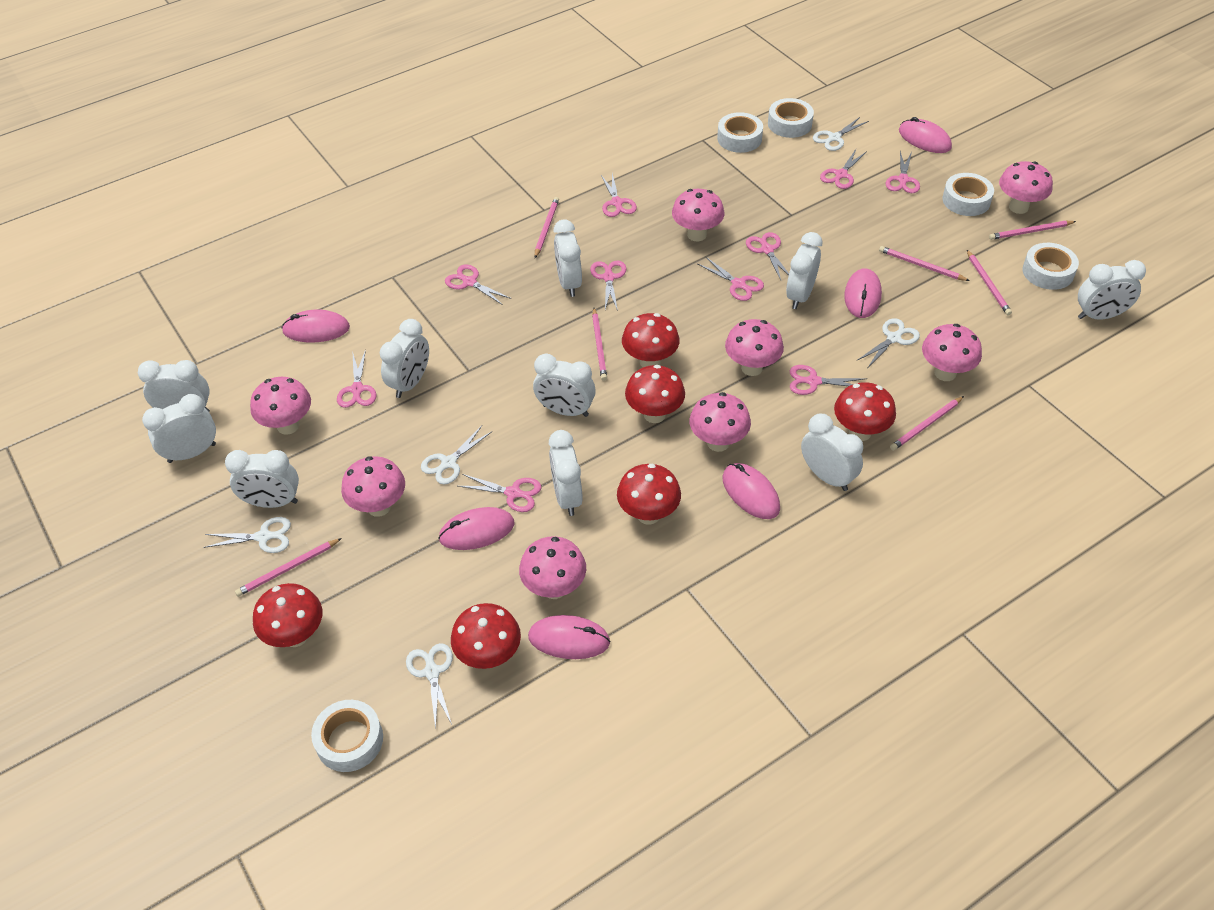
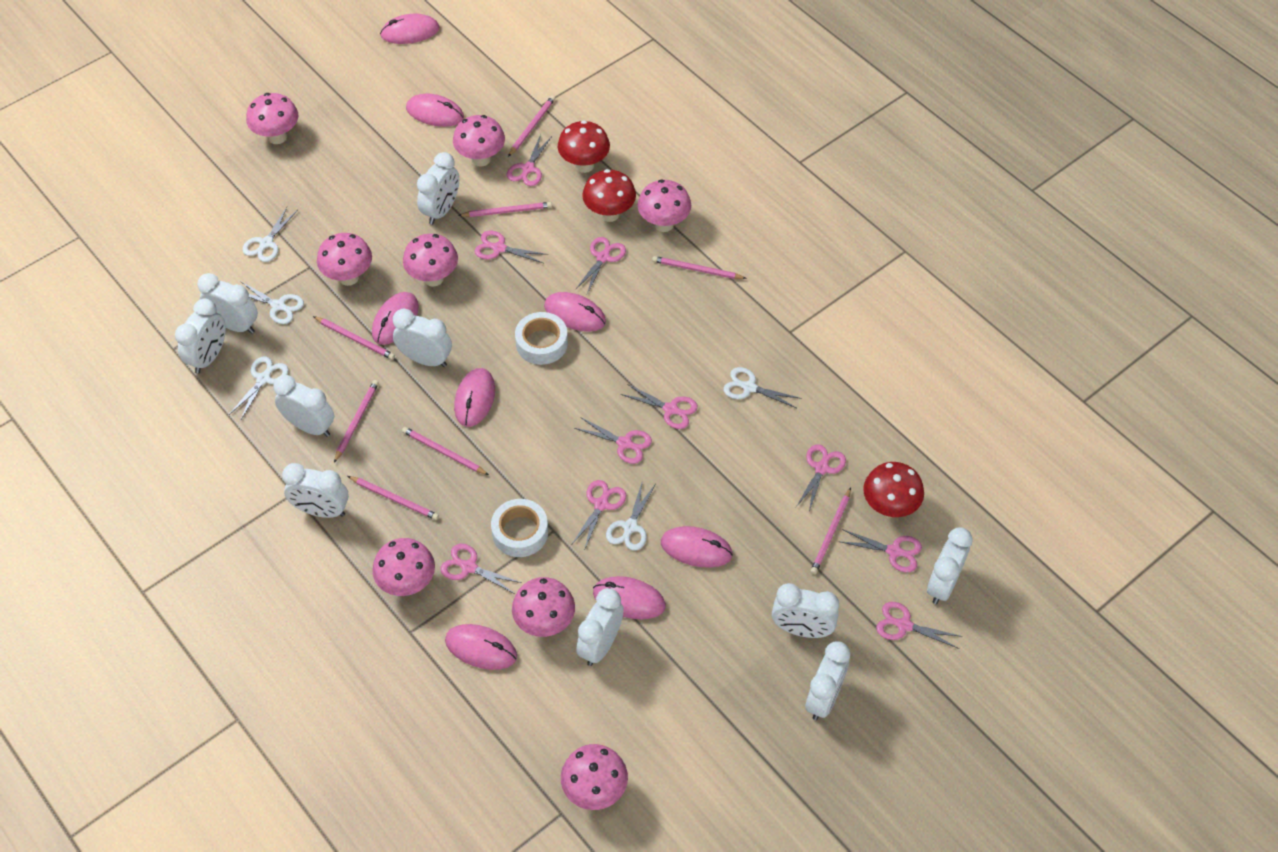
pink mouse: 6 -> 8
pink pencil: 7 -> 8
red mushroom: 6 -> 3
white tape: 5 -> 2

